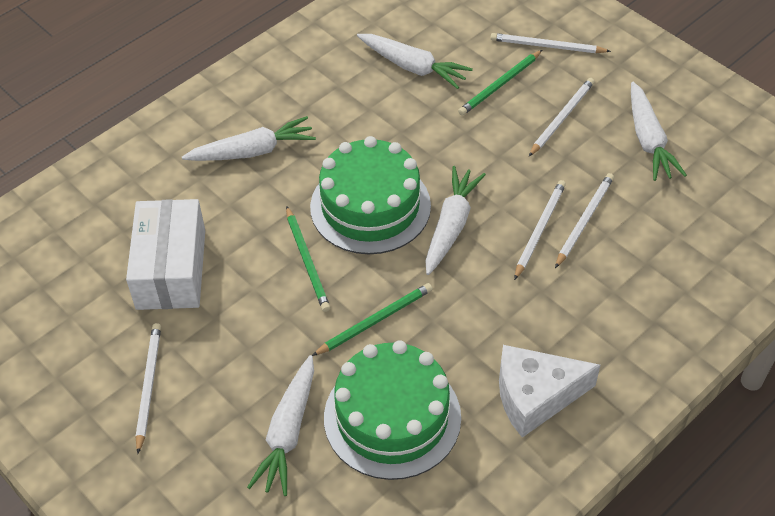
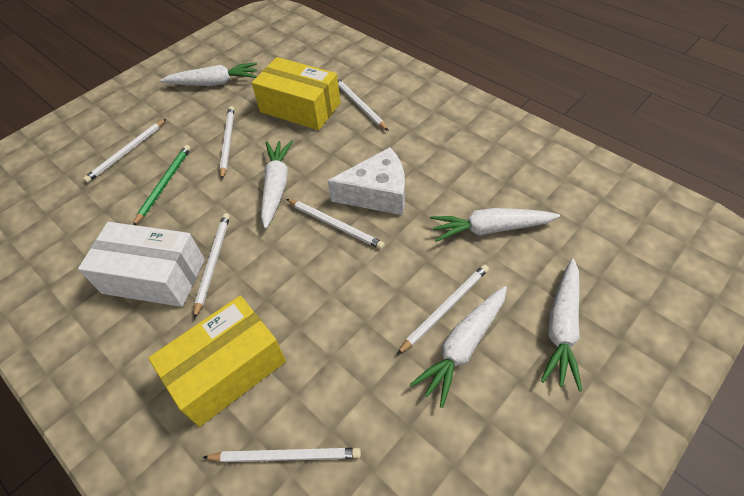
green cake: 2 -> 0
green pencil: 3 -> 1
white pencil: 5 -> 7
yellow box: 0 -> 2

